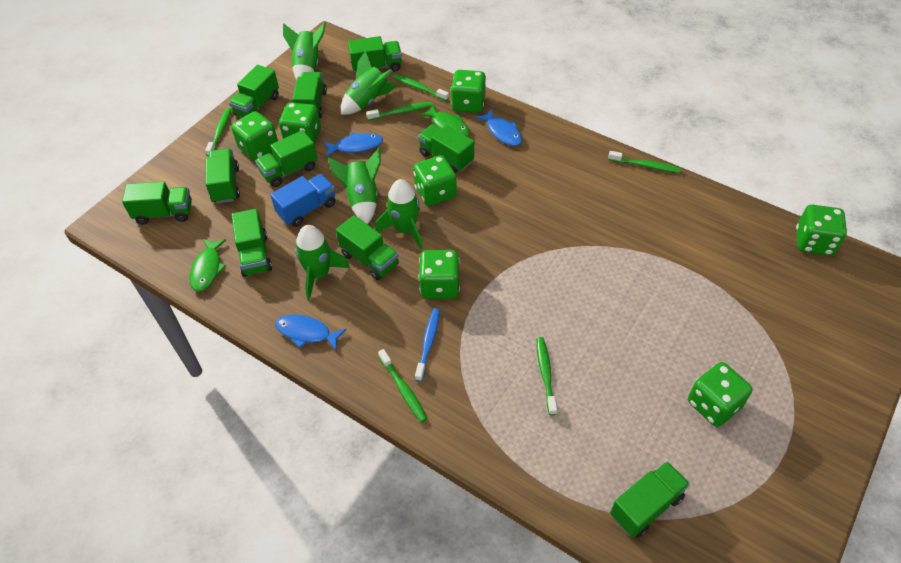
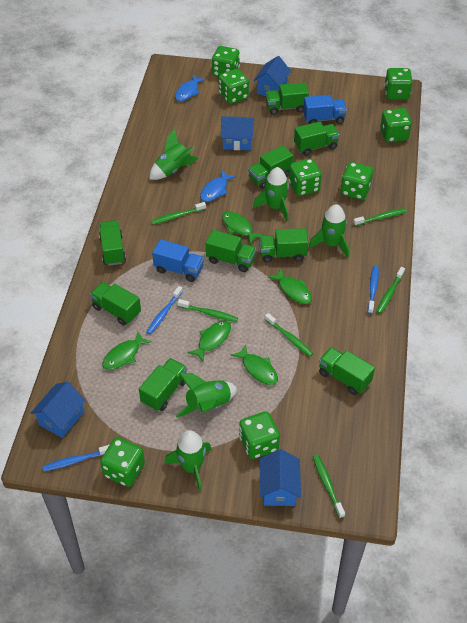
blue fish: 3 -> 2
blue house: 0 -> 4
blue toothbrush: 1 -> 3
blue truck: 1 -> 2
green dice: 7 -> 8
green fish: 2 -> 5
green truck: 10 -> 9

